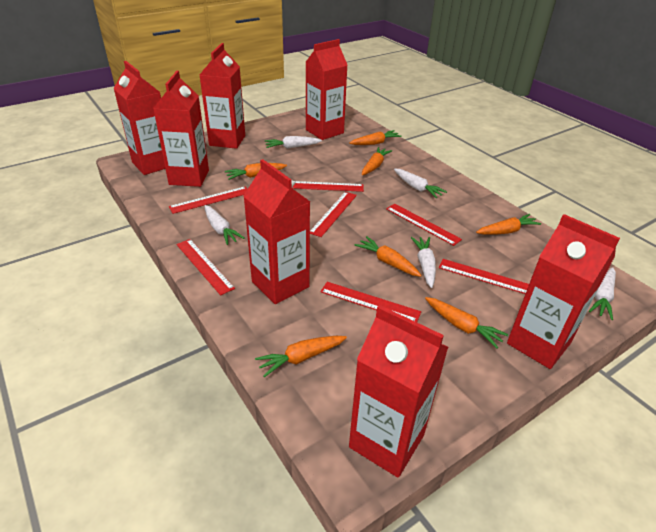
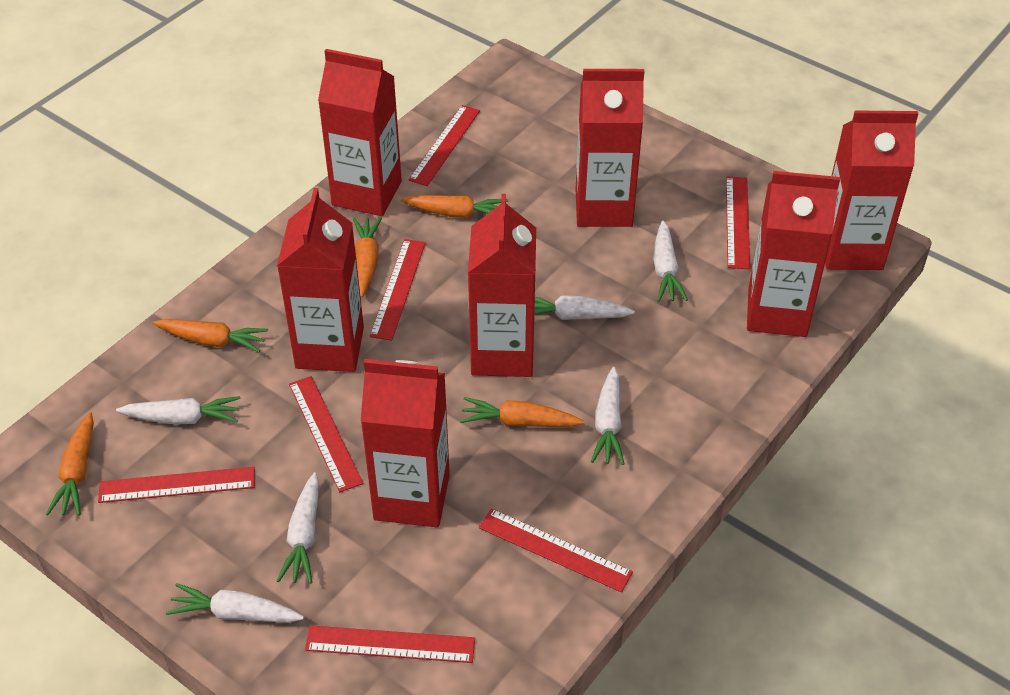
orange carrot: 7 -> 5
white carrot: 5 -> 6

